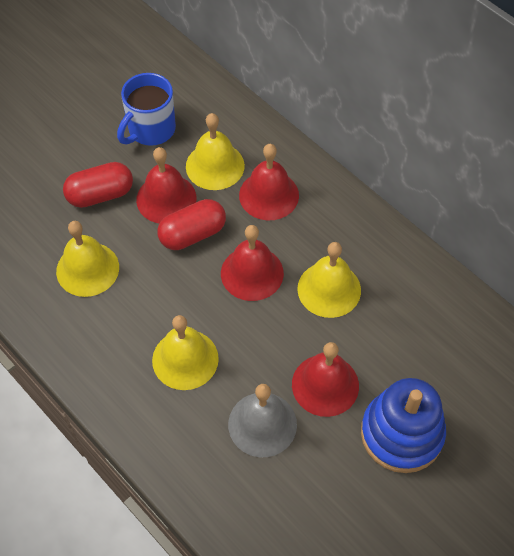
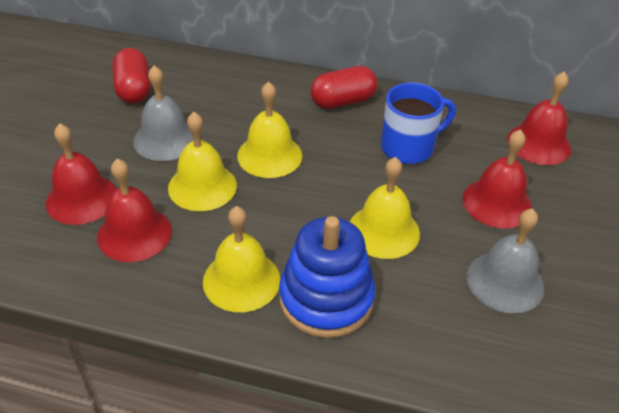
grey bell: 1 -> 2

